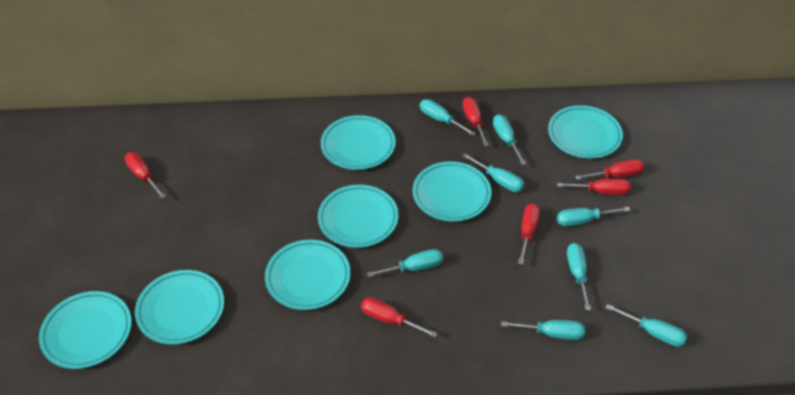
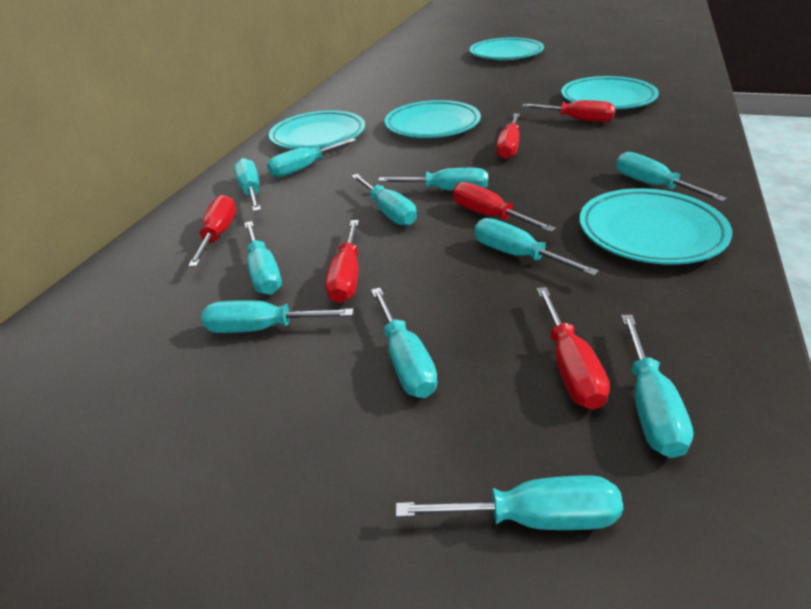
turquoise plate: 7 -> 5
turquoise screwdriver: 8 -> 11

